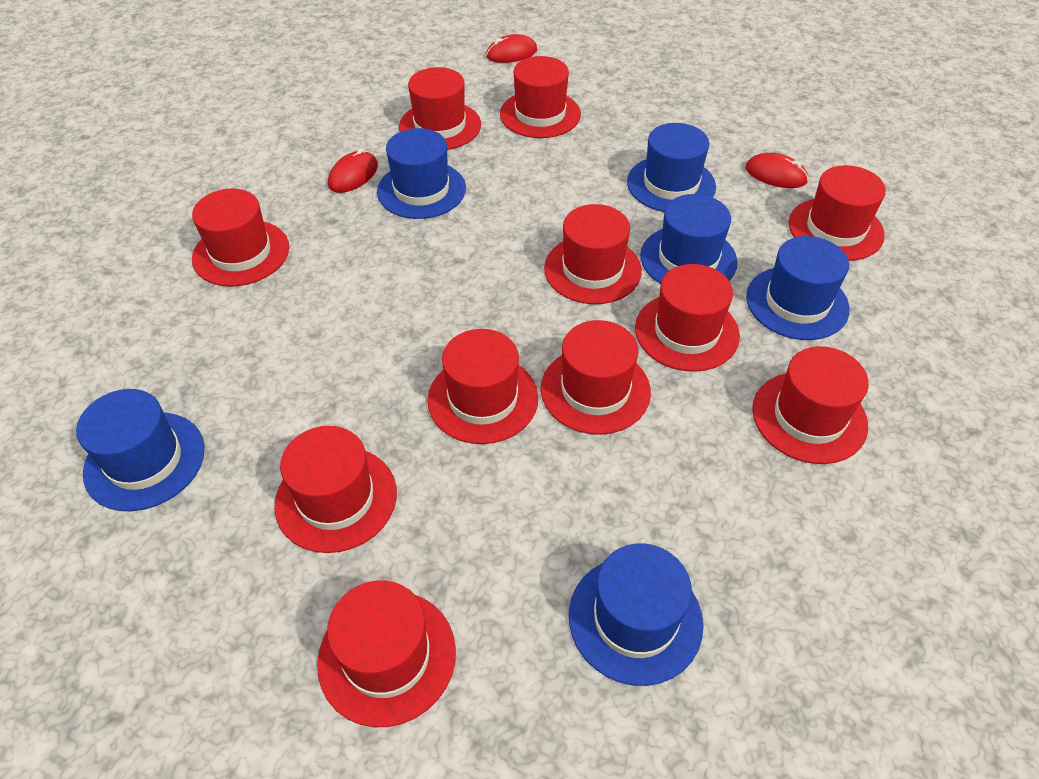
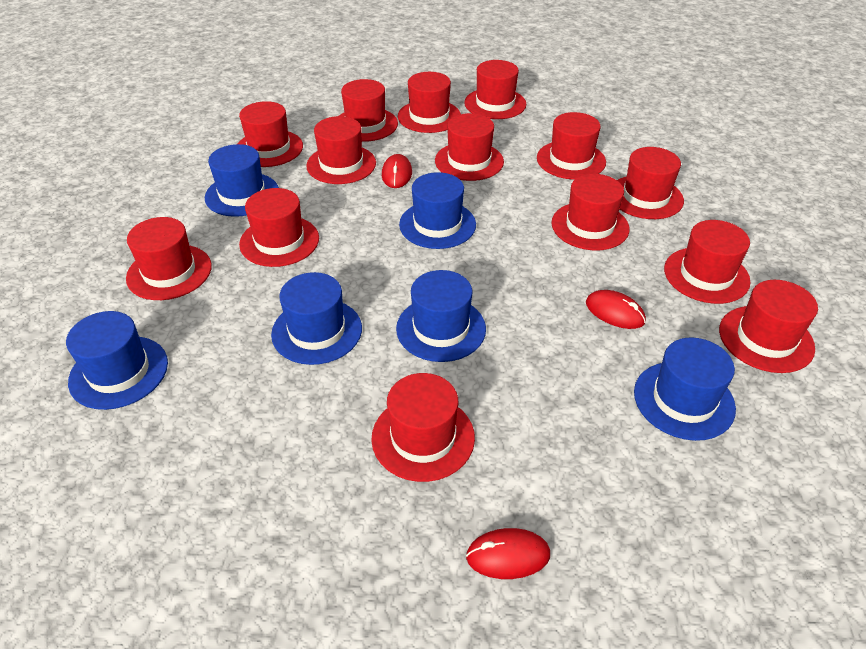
red hat: 11 -> 14

